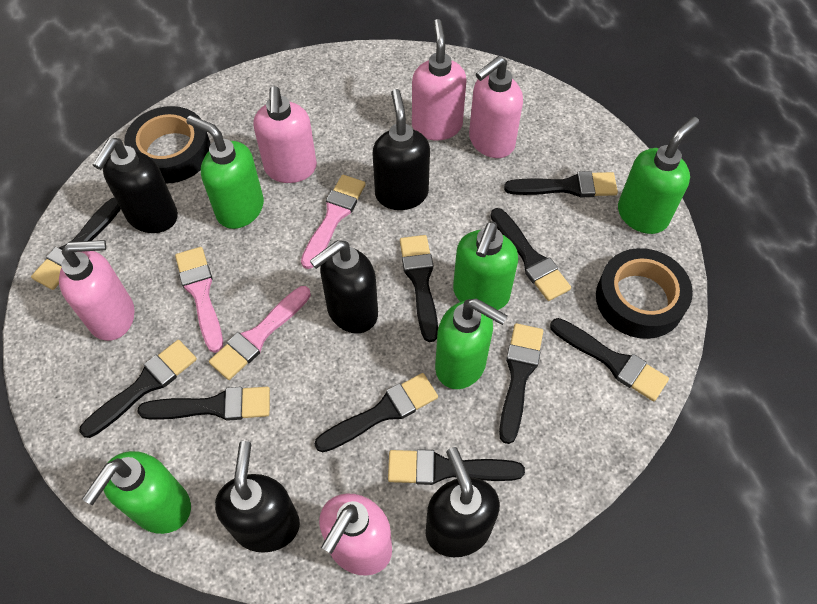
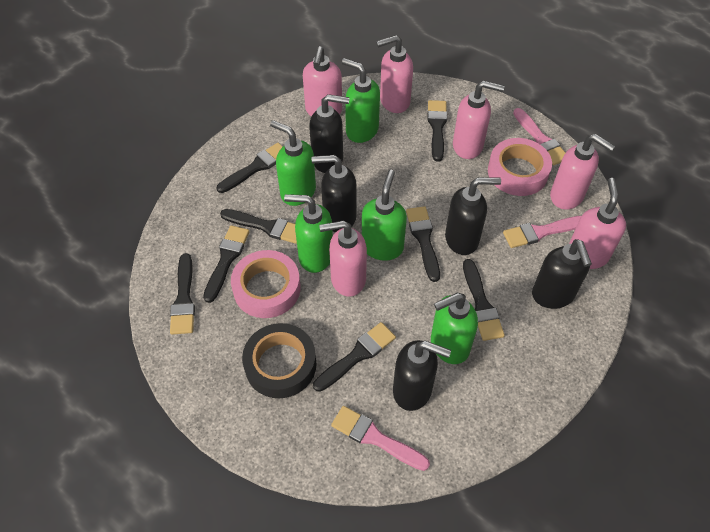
black brush: 10 -> 8
black tape: 2 -> 1
pink soap dispenser: 5 -> 6
pink tape: 0 -> 2

